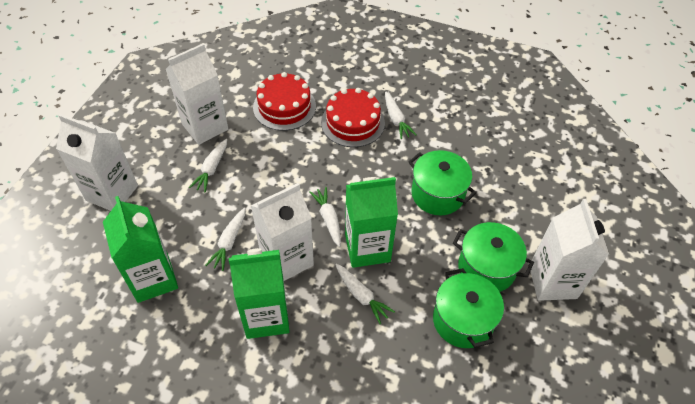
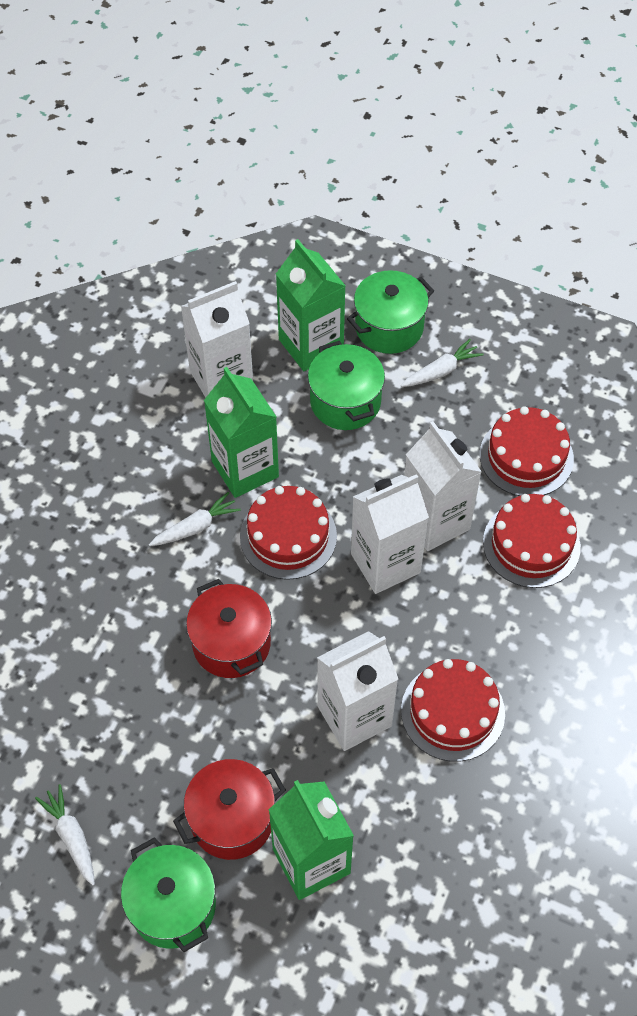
red cake: 2 -> 4
red pot: 0 -> 2
white carrot: 5 -> 3

